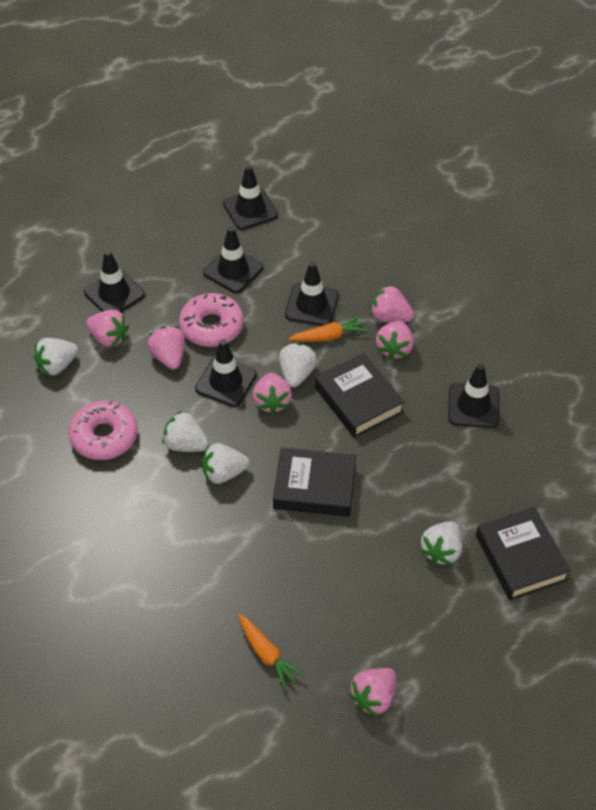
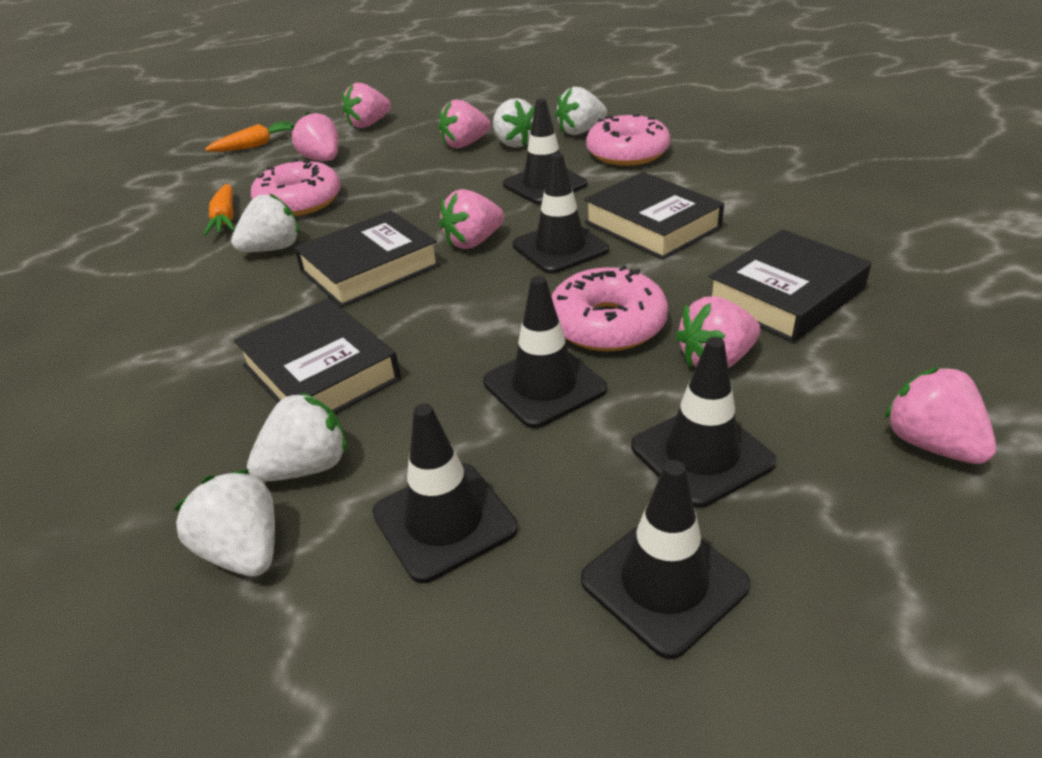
black book: 3 -> 4
pink donut: 2 -> 3

